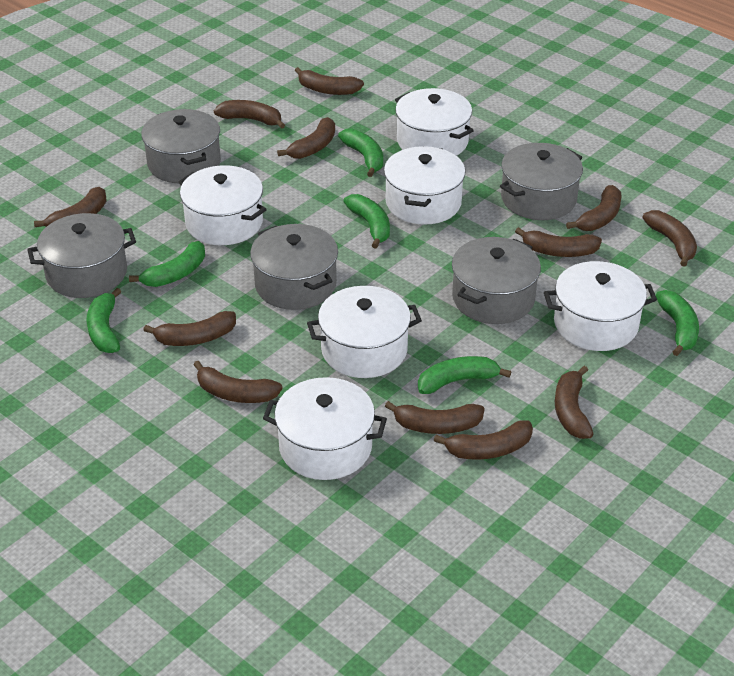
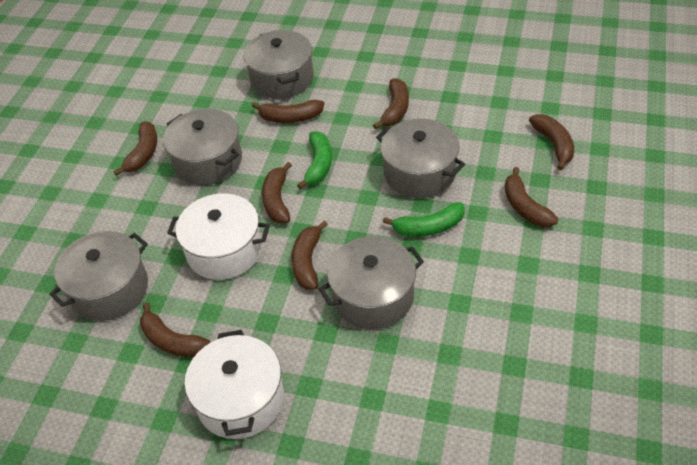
brown banana: 12 -> 8
green banana: 6 -> 2
white pot: 6 -> 2

